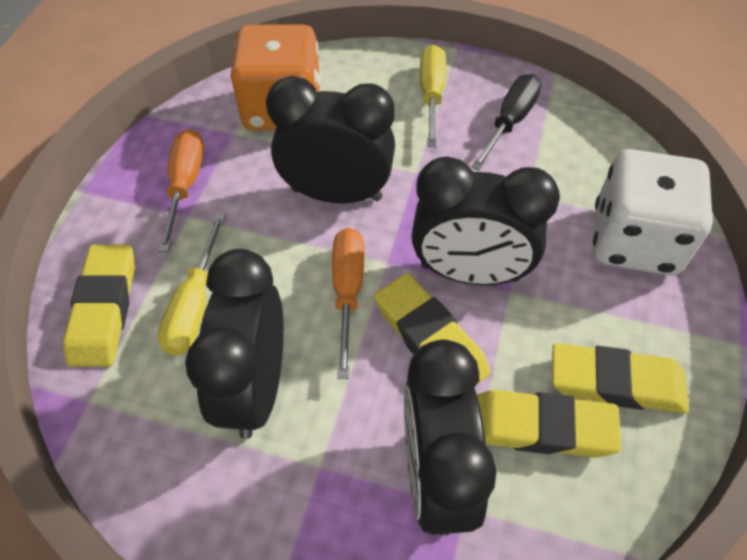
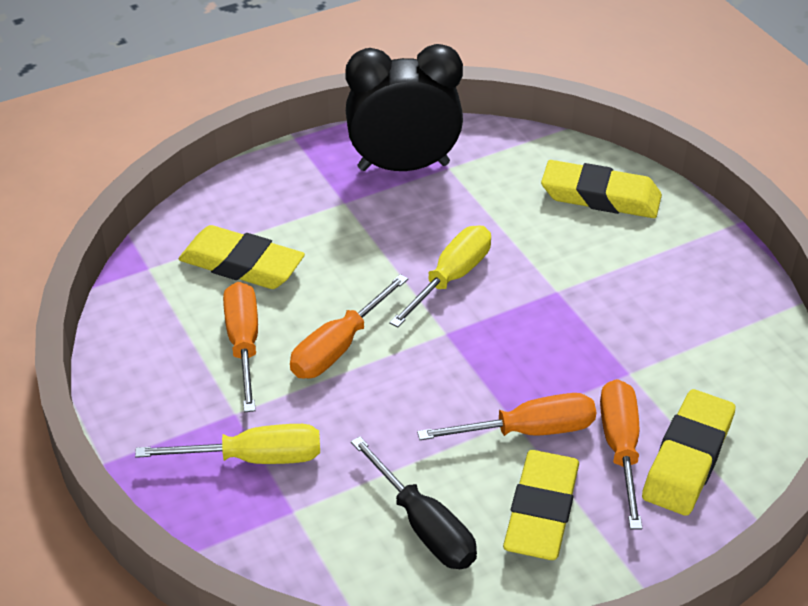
black clock: 4 -> 1
orange dice: 1 -> 0
orange screwdriver: 2 -> 4
white dice: 1 -> 0

